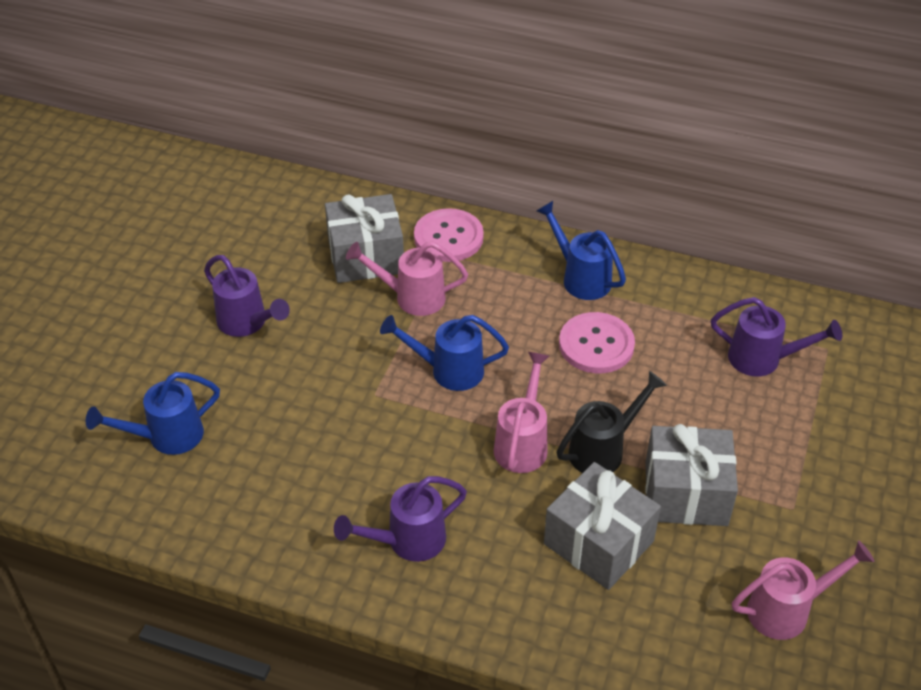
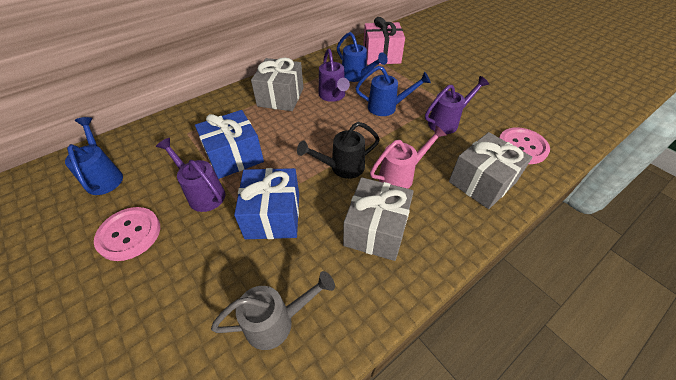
blue gift: 0 -> 2
grey watering can: 0 -> 1
pink gift: 0 -> 1
pink watering can: 3 -> 1

